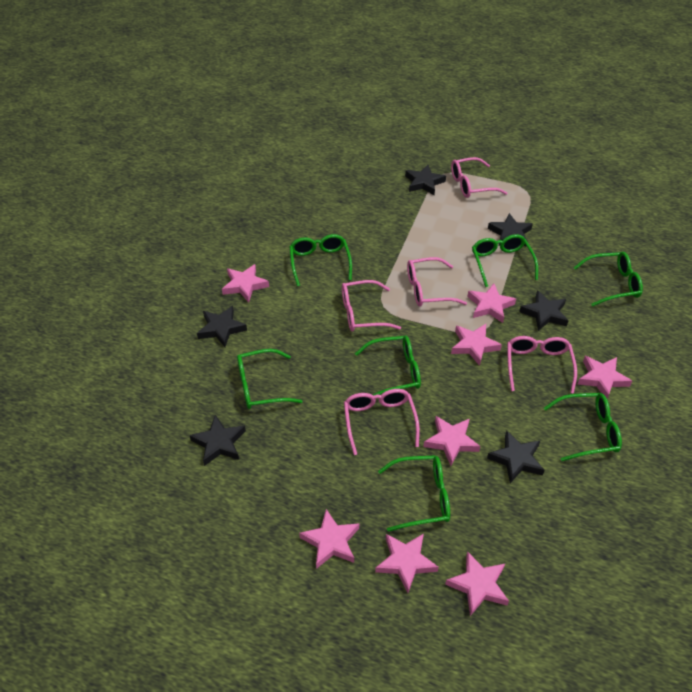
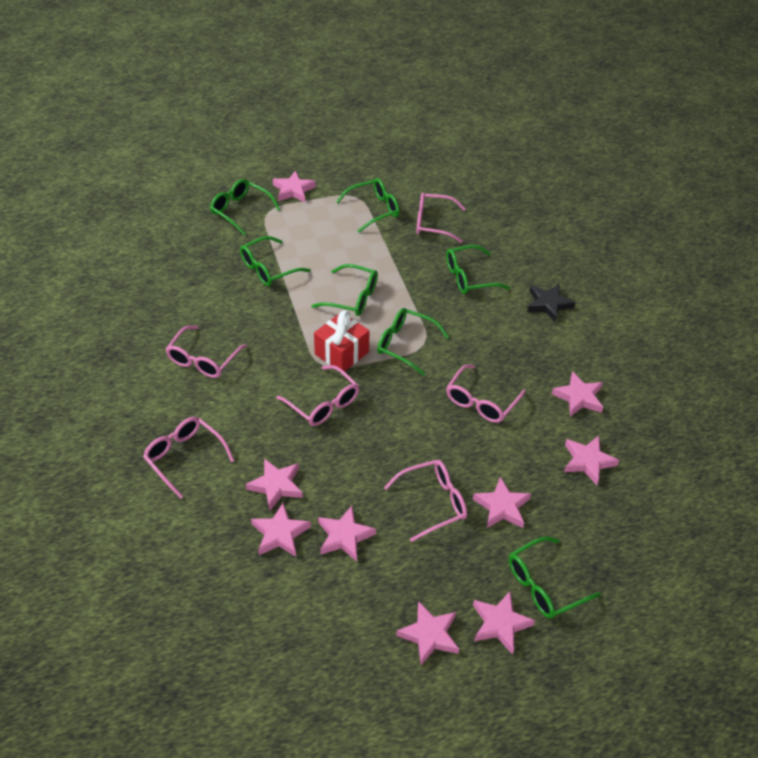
black star: 6 -> 1
pink glasses: 5 -> 6
pink star: 8 -> 9
red gift: 0 -> 1

